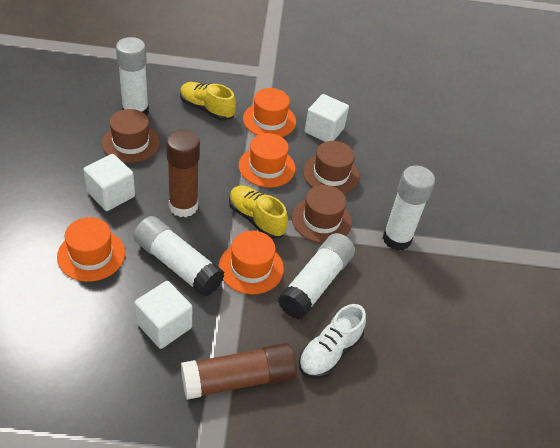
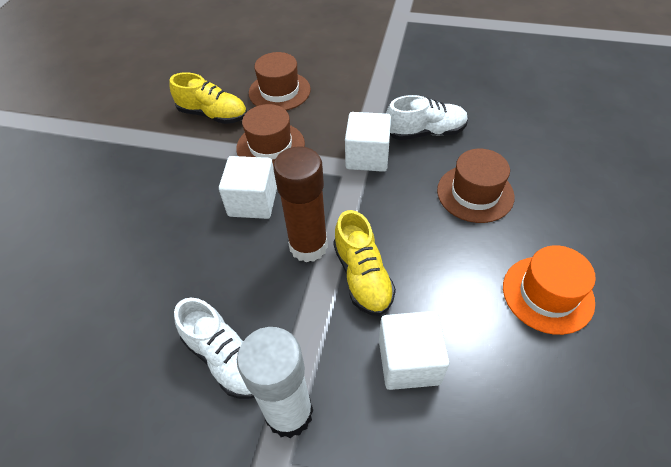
brown glue stick: 2 -> 1
orange hat: 4 -> 1
white glue stick: 4 -> 1
white shoe: 1 -> 2

